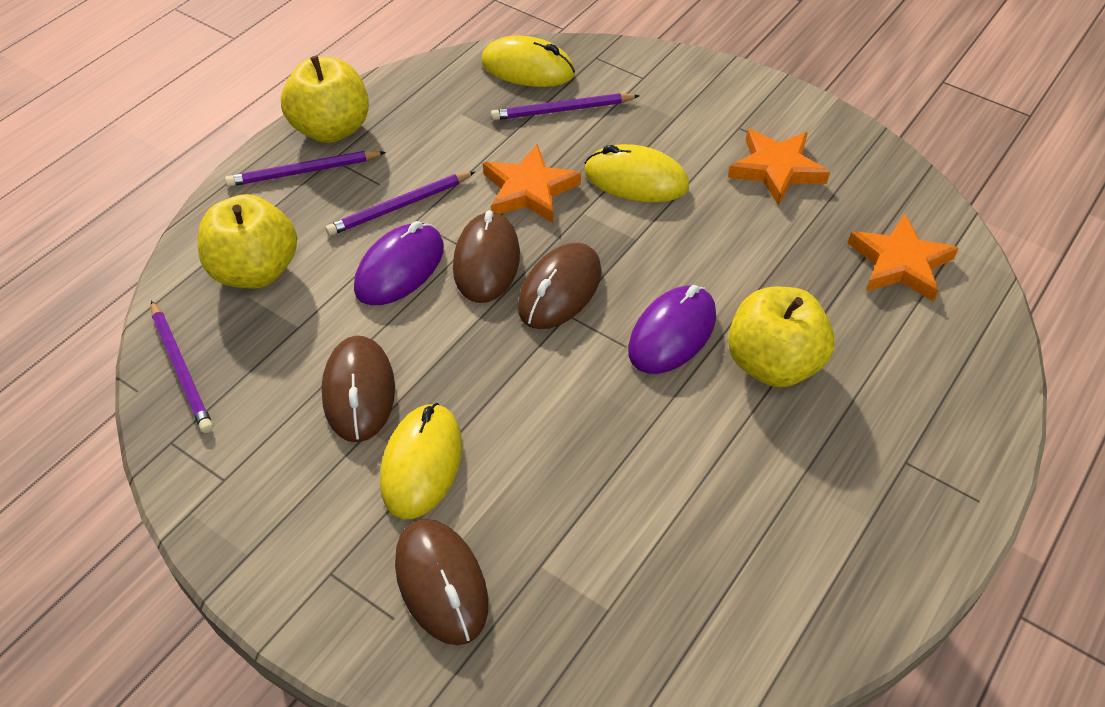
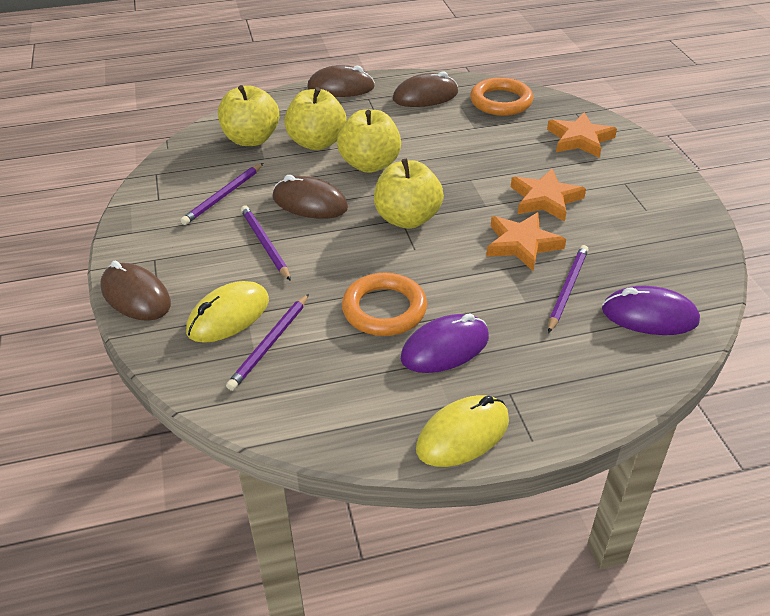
orange ring: 0 -> 2
yellow apple: 3 -> 4
yellow mouse: 3 -> 2

